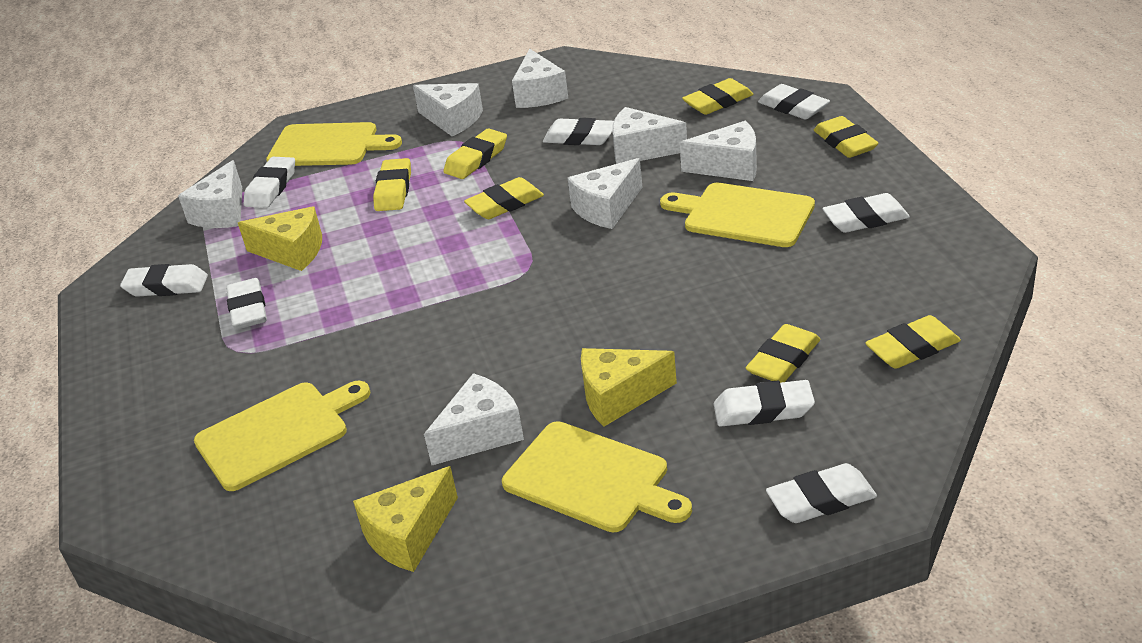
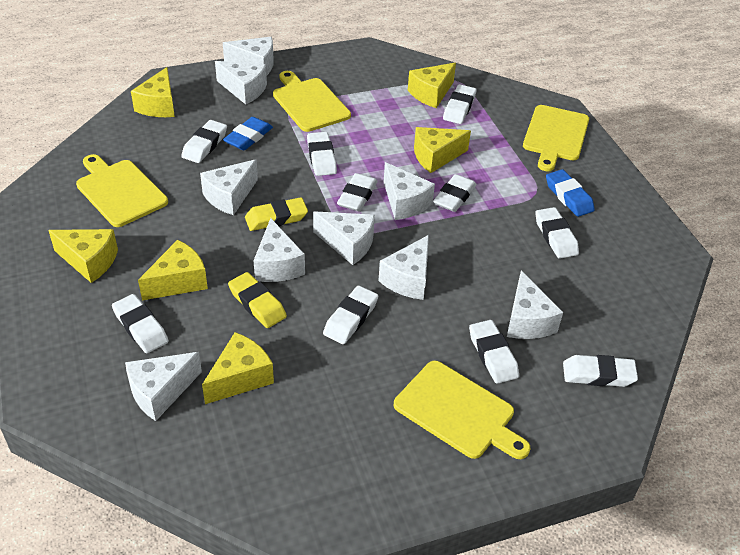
blue eraser: 0 -> 2
white cheese: 7 -> 9
white eraser: 8 -> 10
yellow cheese: 3 -> 6
yellow eraser: 7 -> 2

